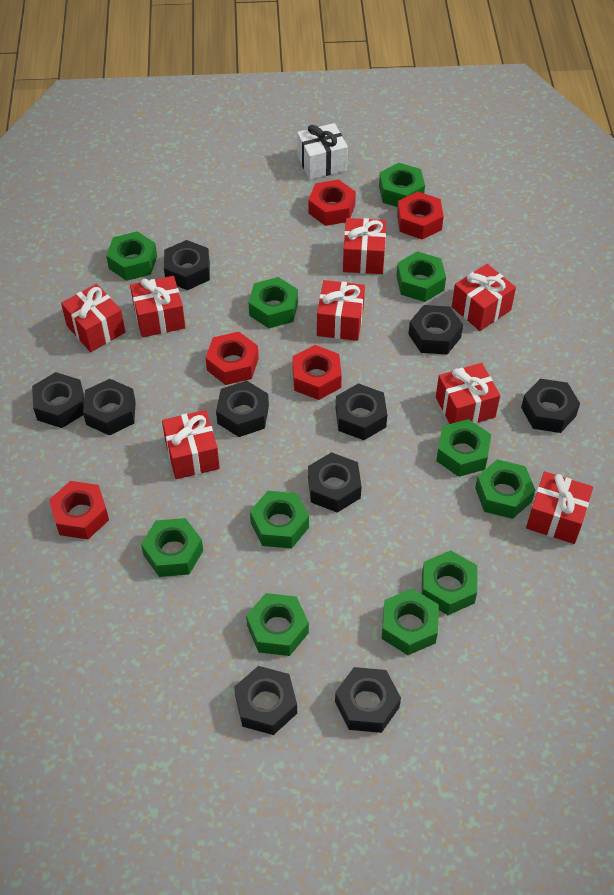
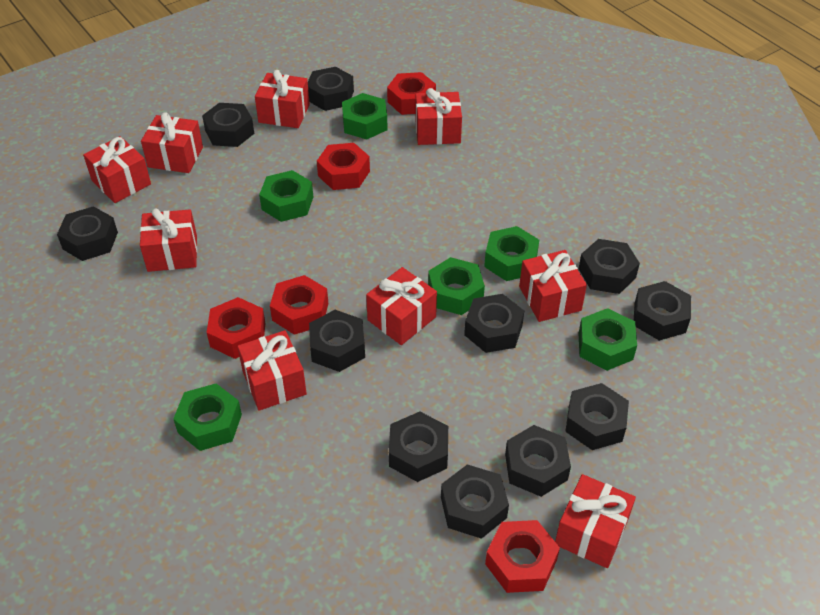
black nut: 10 -> 11
green nut: 11 -> 6
red gift: 8 -> 9
white gift: 1 -> 0

